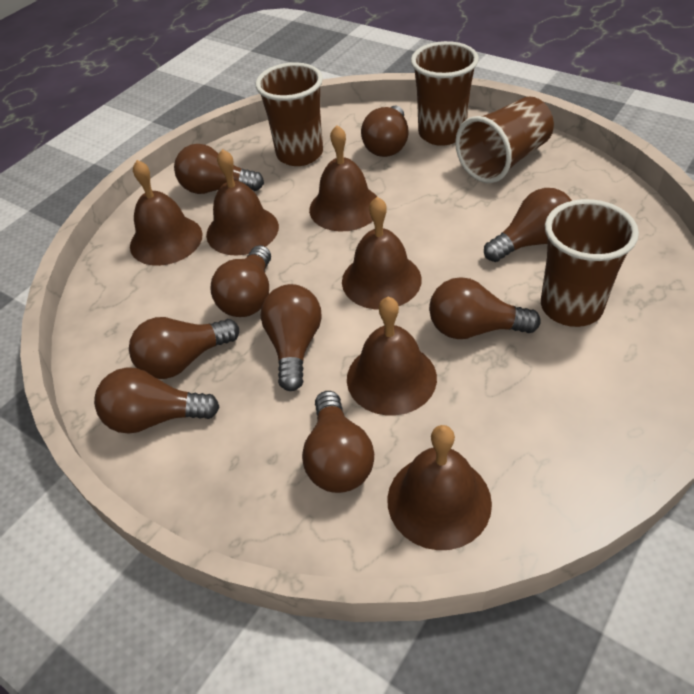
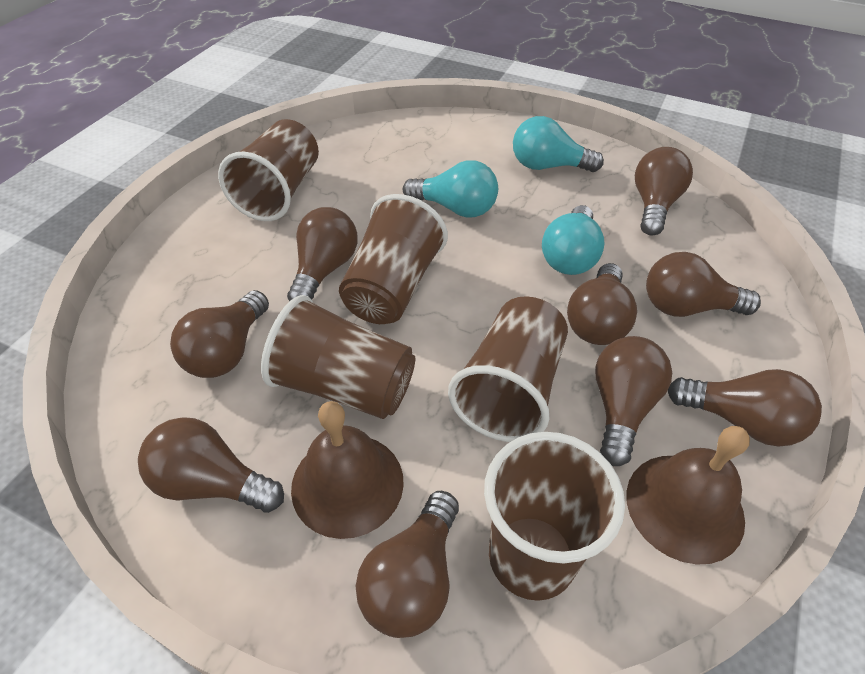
brown bell: 6 -> 2
brown cup: 4 -> 5
turquoise light bulb: 0 -> 3

